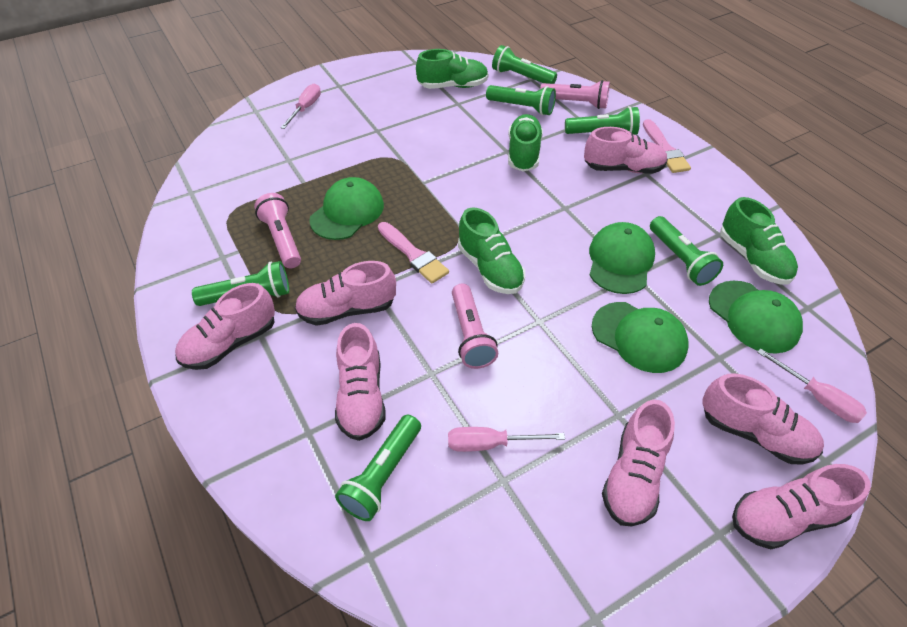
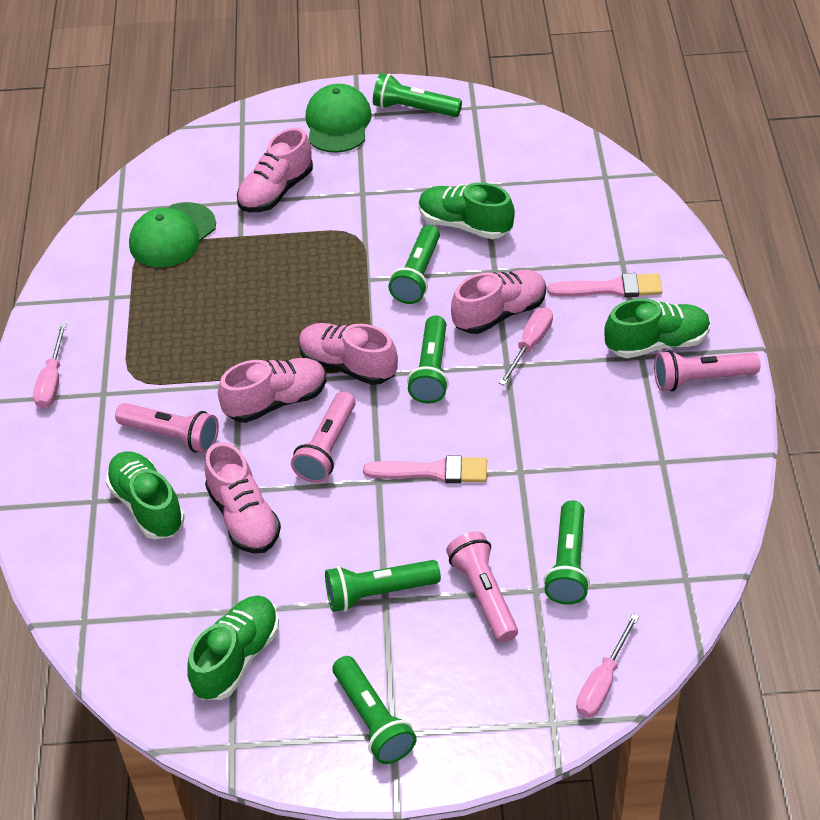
green cap: 4 -> 2
pink flashlight: 3 -> 4
pink shoe: 7 -> 5

